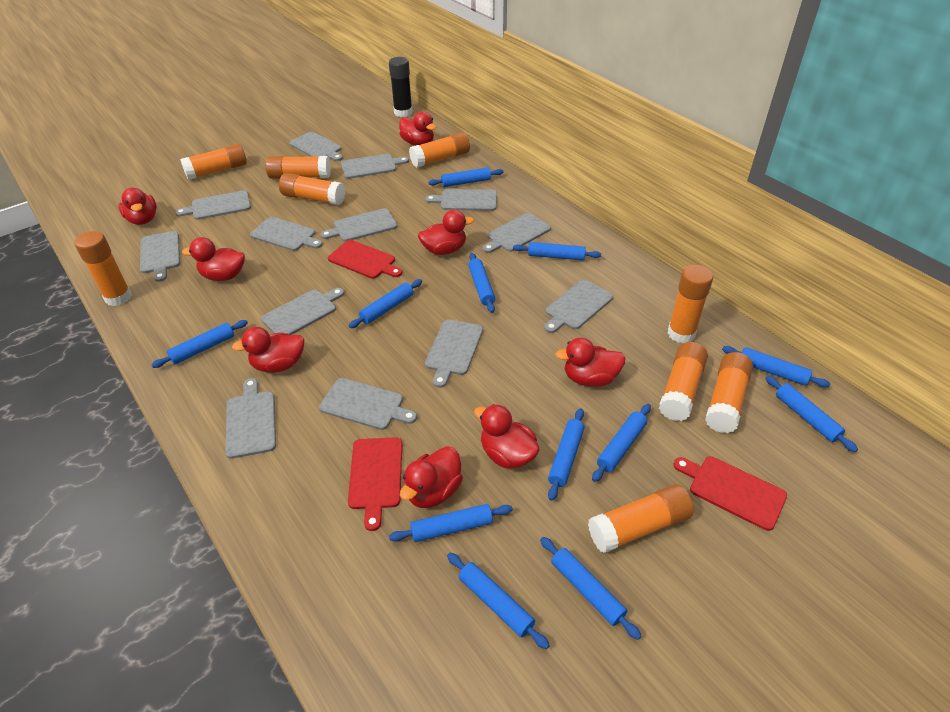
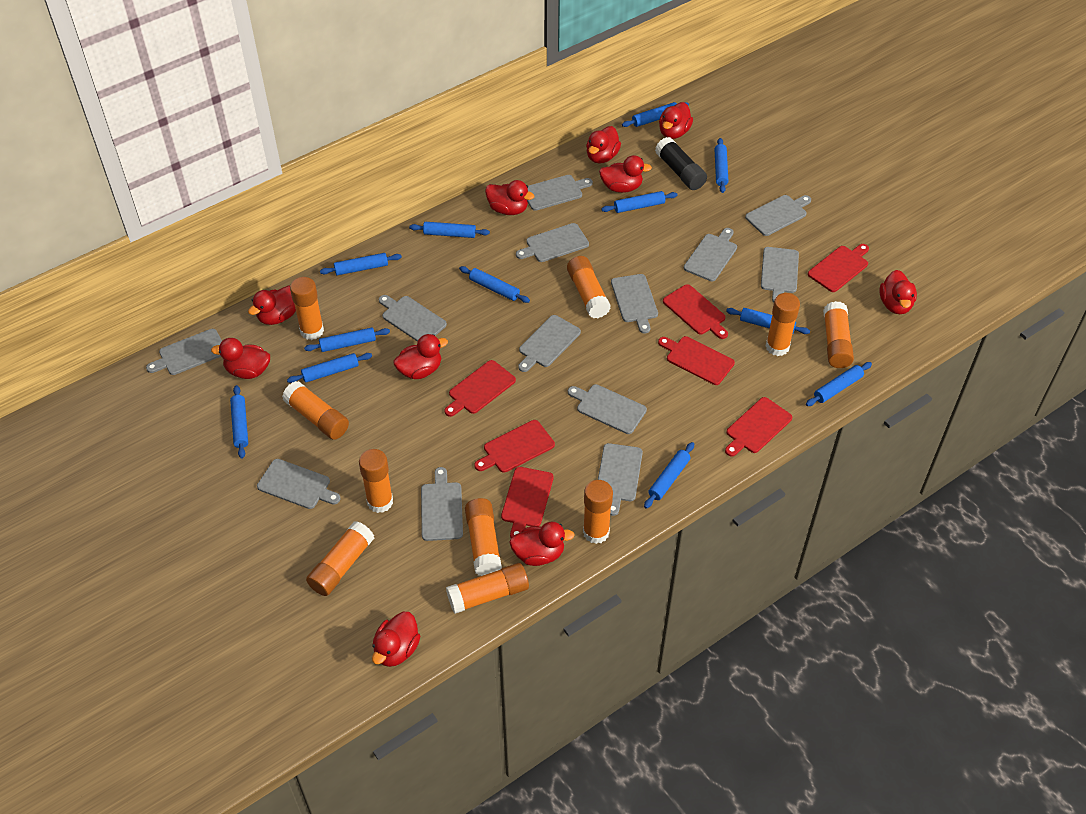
orange glue stick: 9 -> 10
red cutting board: 3 -> 7
red duck: 8 -> 10

